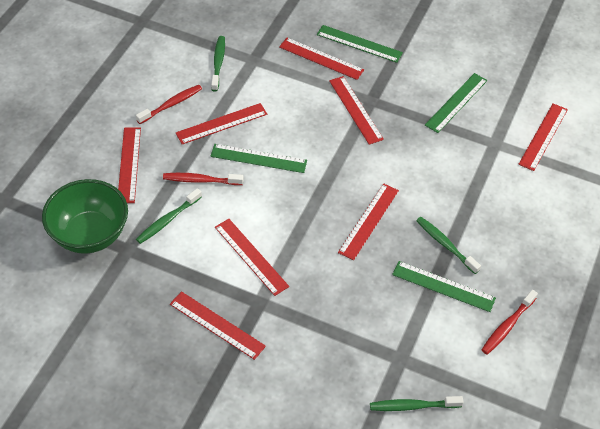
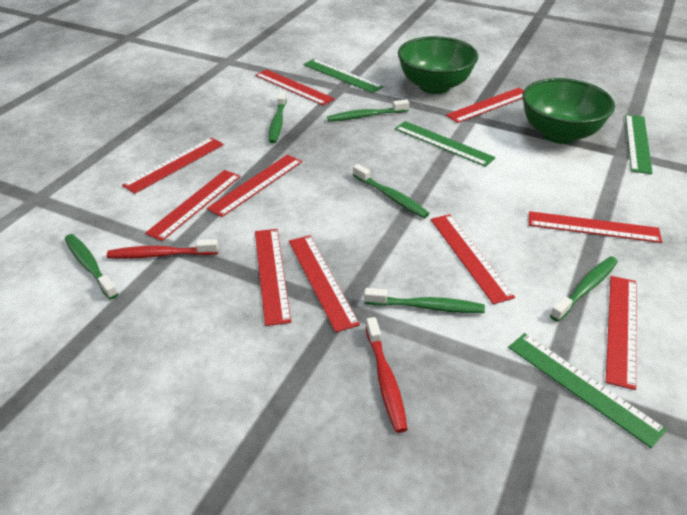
green bowl: 1 -> 2
green toothbrush: 4 -> 6
red ruler: 8 -> 10
red toothbrush: 3 -> 2

